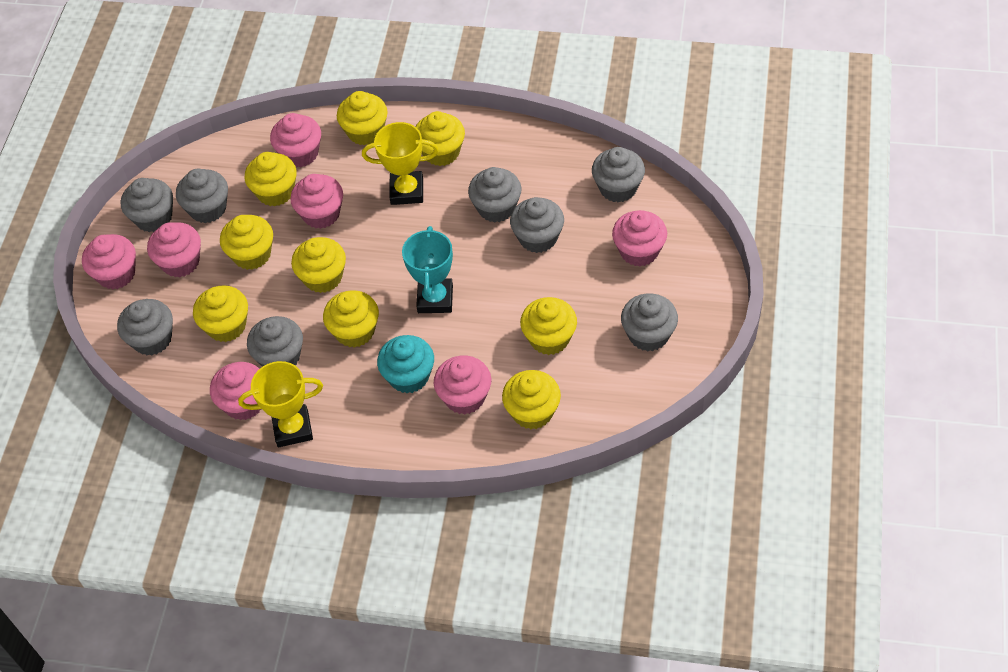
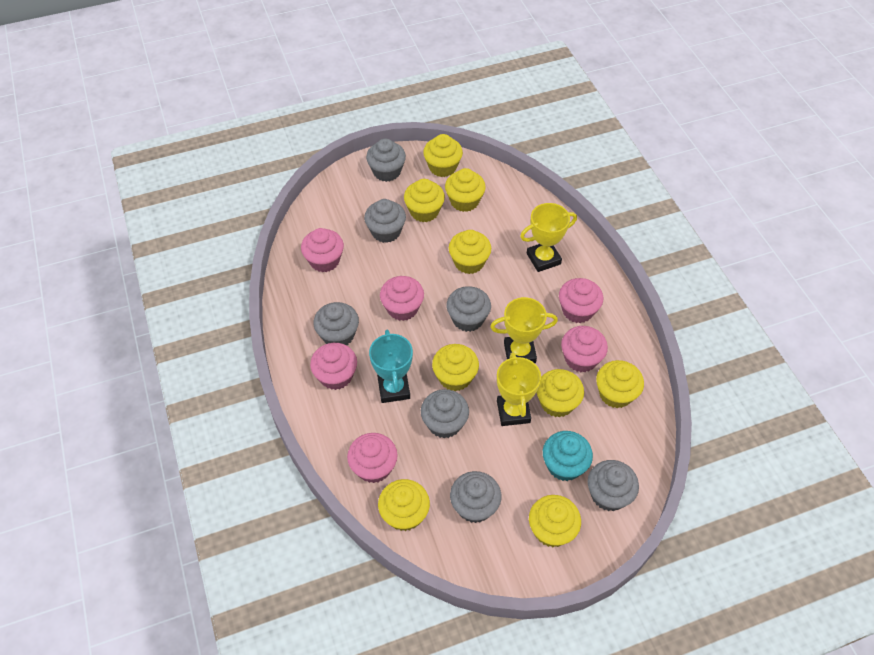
grey cupcake: 8 -> 7
pink cupcake: 7 -> 6
yellow trophy: 2 -> 3

